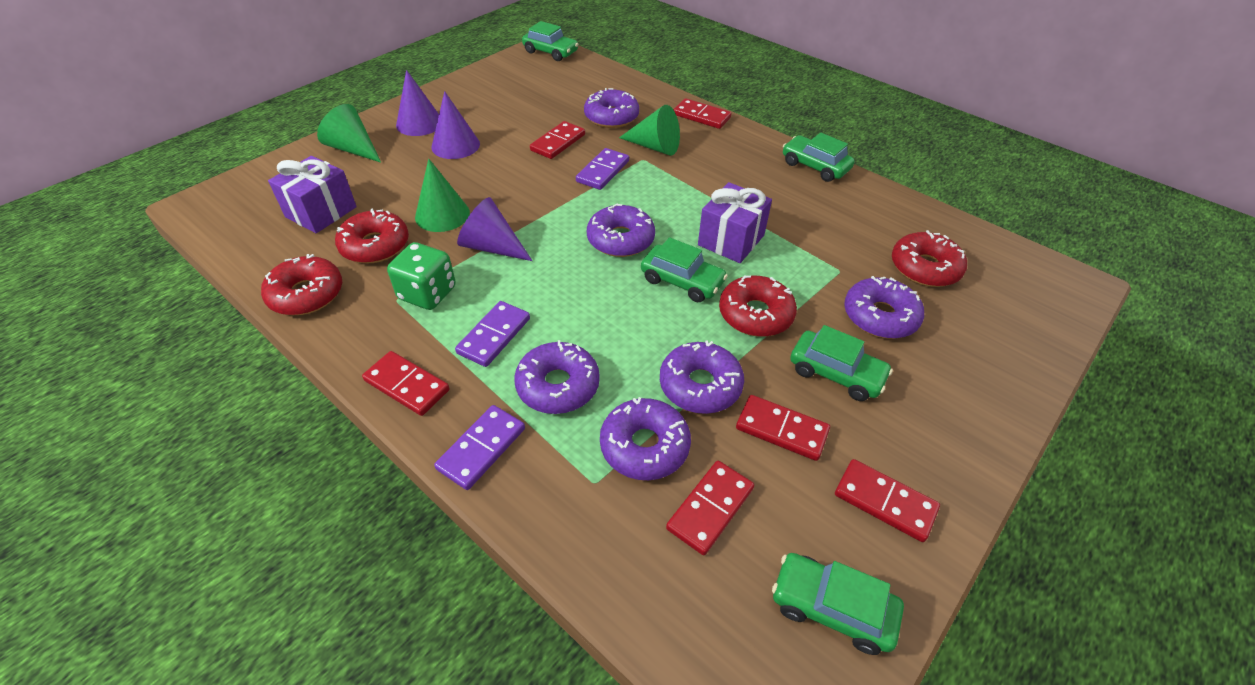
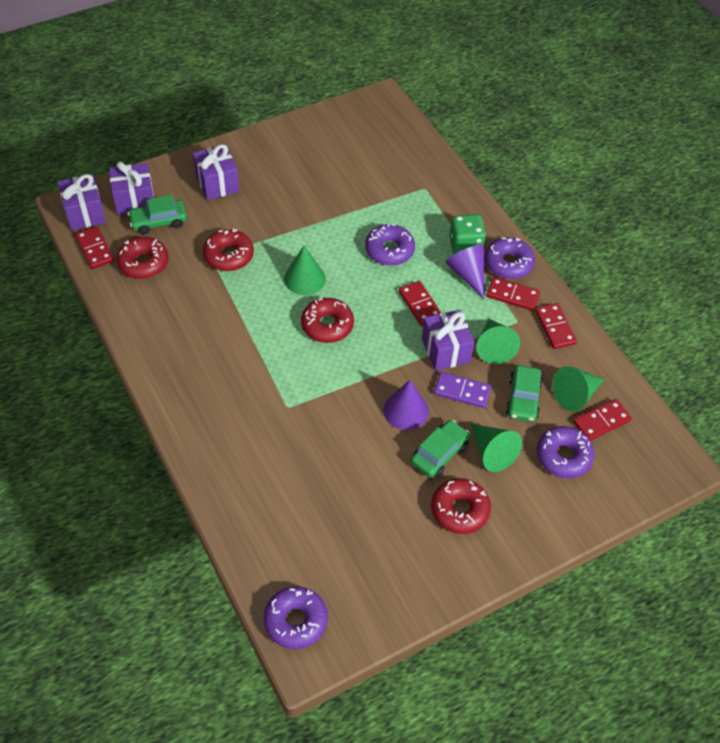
green car: 5 -> 3
green cone: 3 -> 4
purple cone: 3 -> 2
purple domino: 3 -> 1
purple donut: 6 -> 4
purple gift: 2 -> 4
red domino: 6 -> 5

